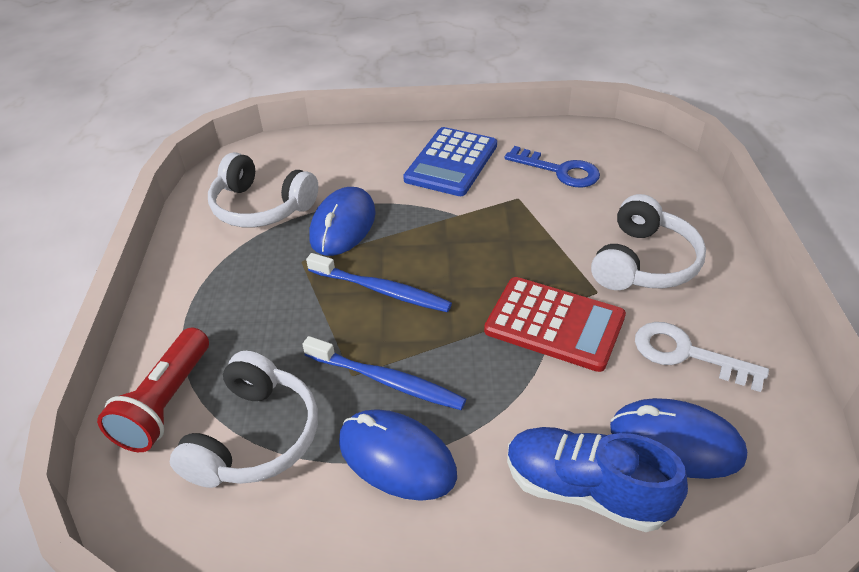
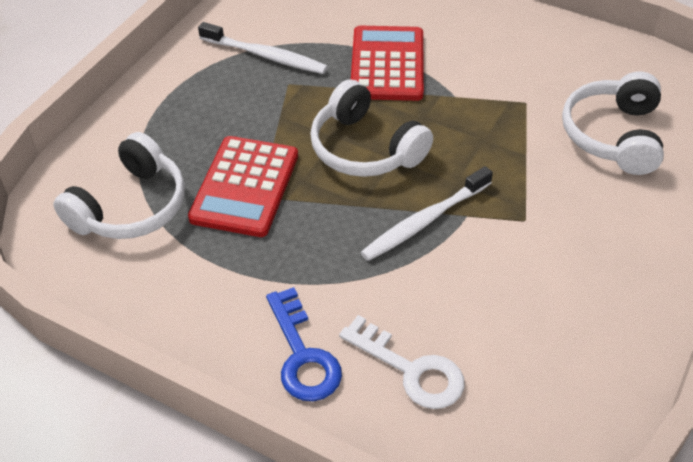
blue calculator: 1 -> 0
blue mouse: 3 -> 0
blue shoe: 1 -> 0
blue toothbrush: 2 -> 0
red calculator: 1 -> 2
red flashlight: 1 -> 0
white toothbrush: 0 -> 2

